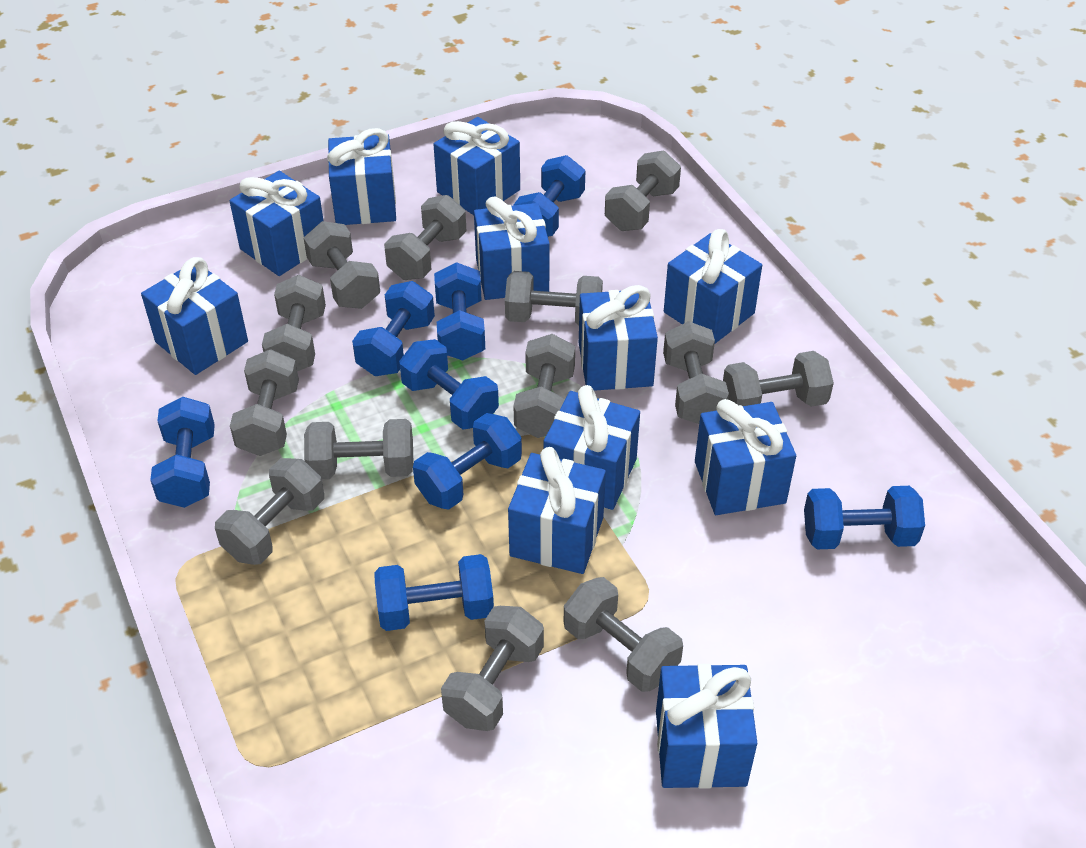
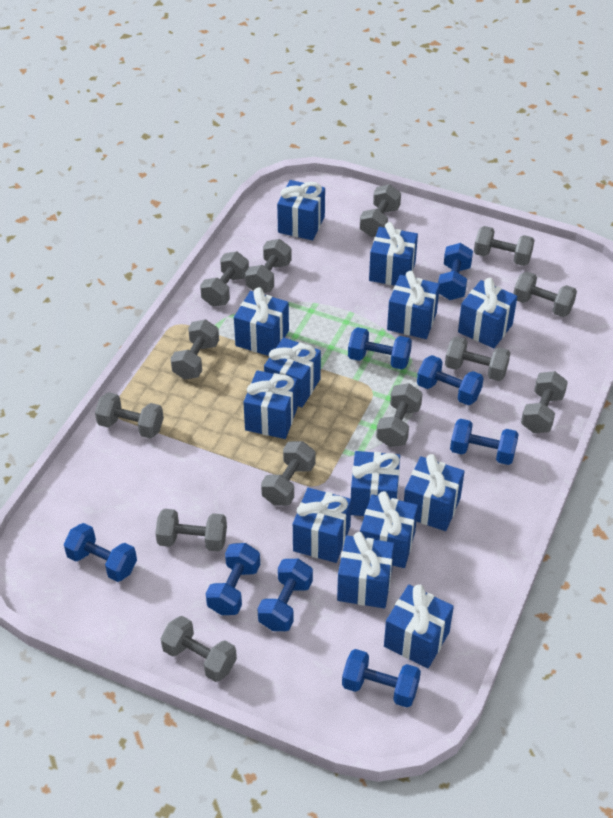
blue gift: 11 -> 13

